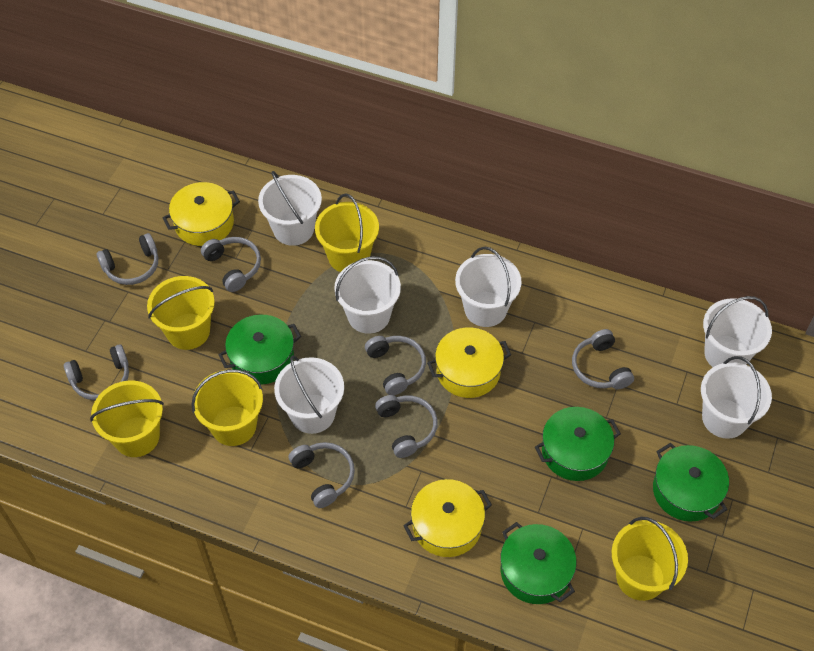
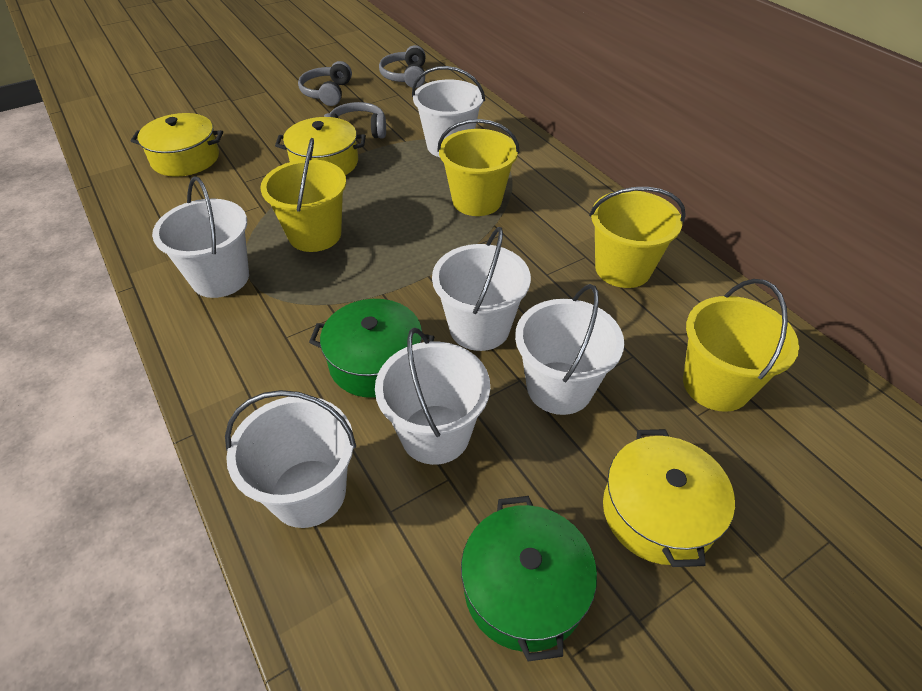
green pot: 4 -> 2
grey headphones: 7 -> 3
yellow bucket: 5 -> 4

